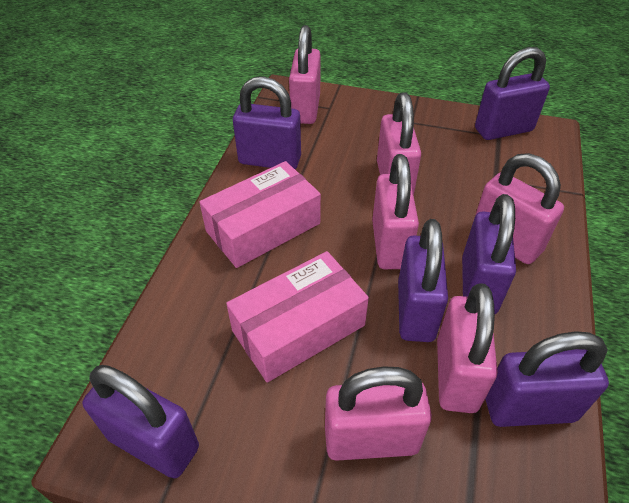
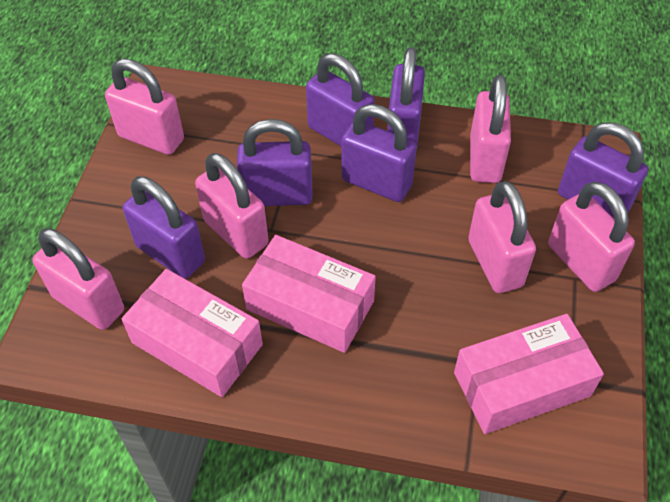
pink box: 2 -> 3

